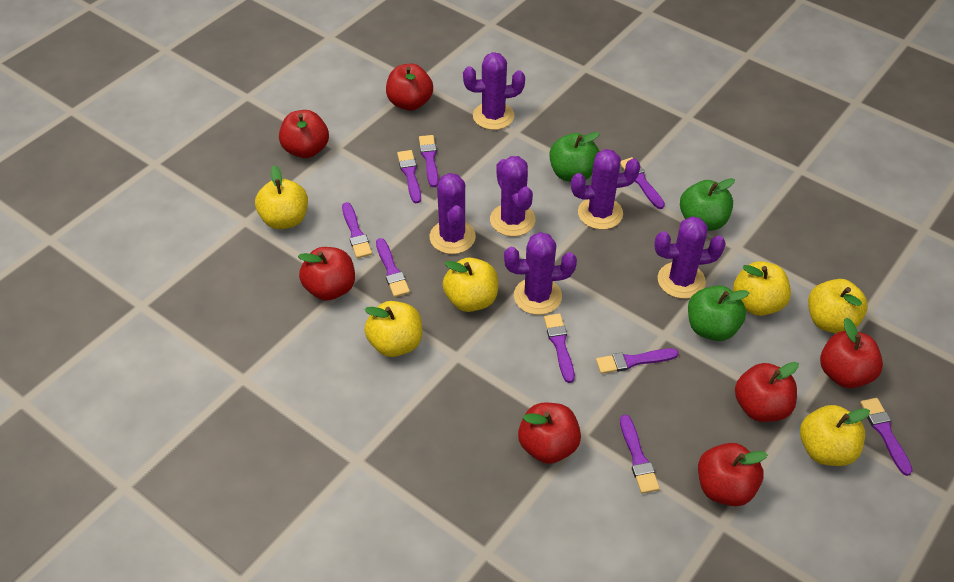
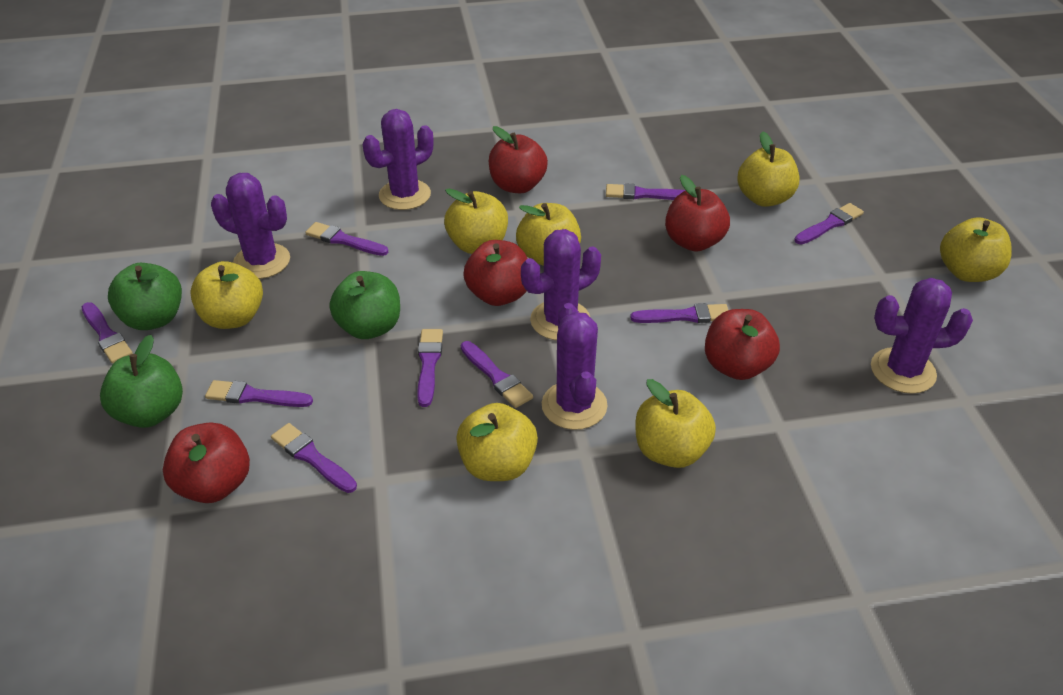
purple cactus: 6 -> 5
red apple: 7 -> 5
yellow apple: 6 -> 7

